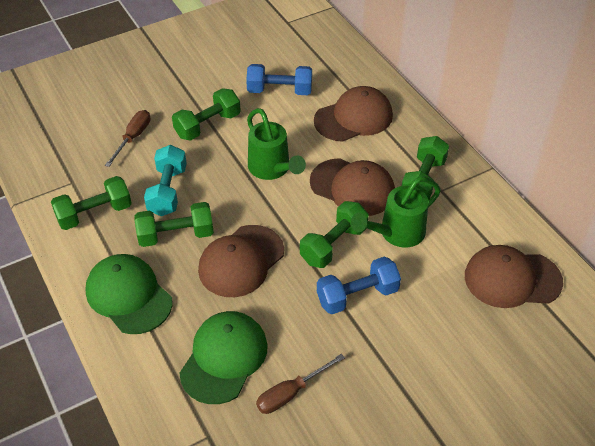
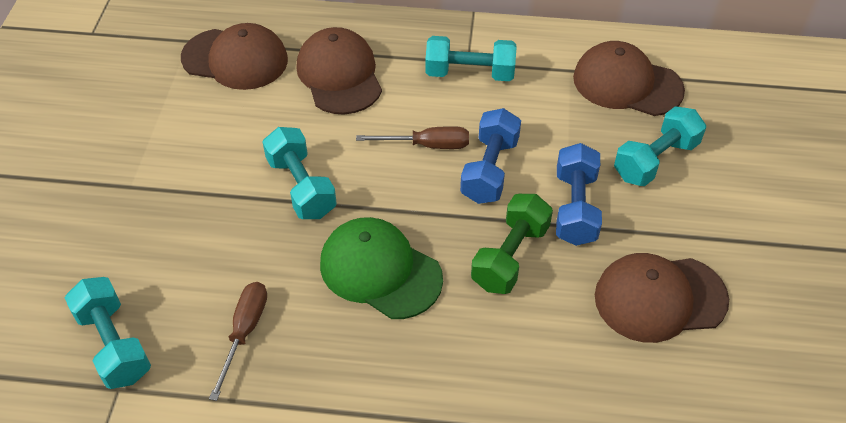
green cap: 2 -> 1
green dumbbell: 5 -> 1
green watering can: 2 -> 0
turquoise dumbbell: 1 -> 4

